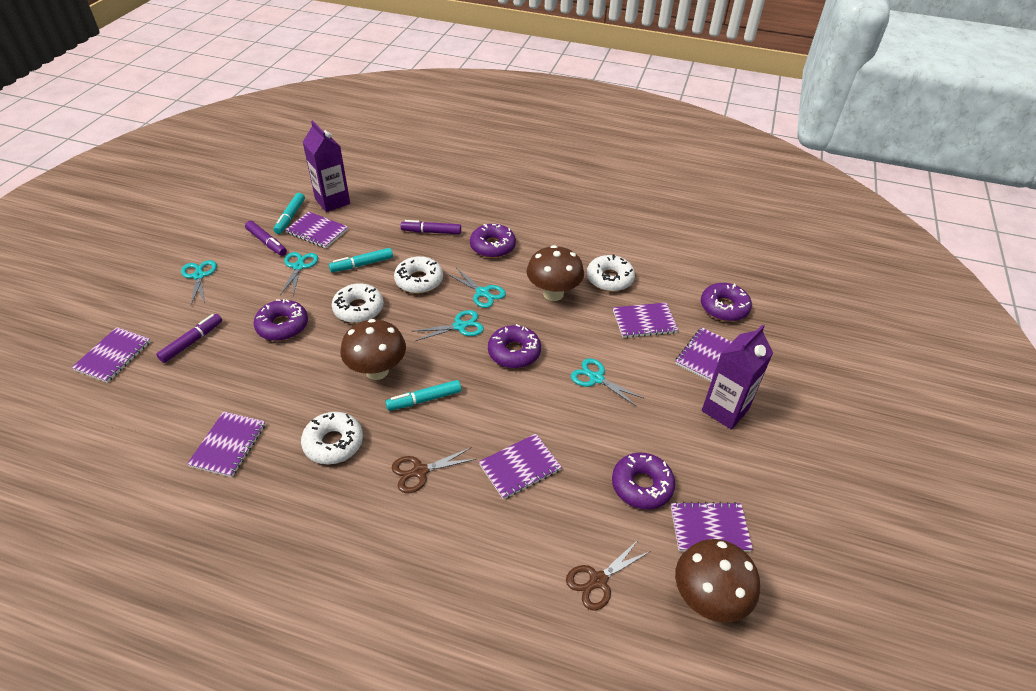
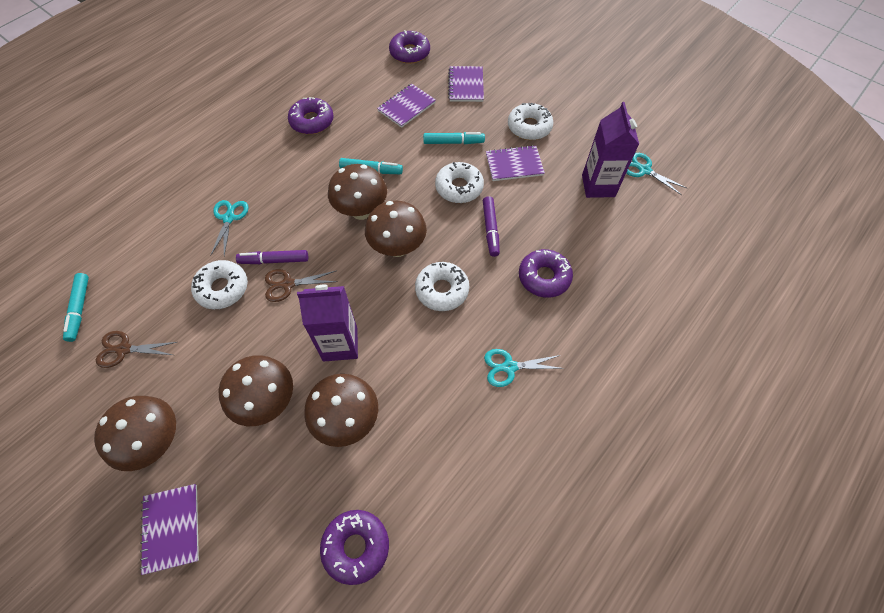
brown mushroom: 3 -> 5
purple donut: 5 -> 4
purple marker: 3 -> 2
purple notebook: 7 -> 4
turquoise scissors: 5 -> 3

